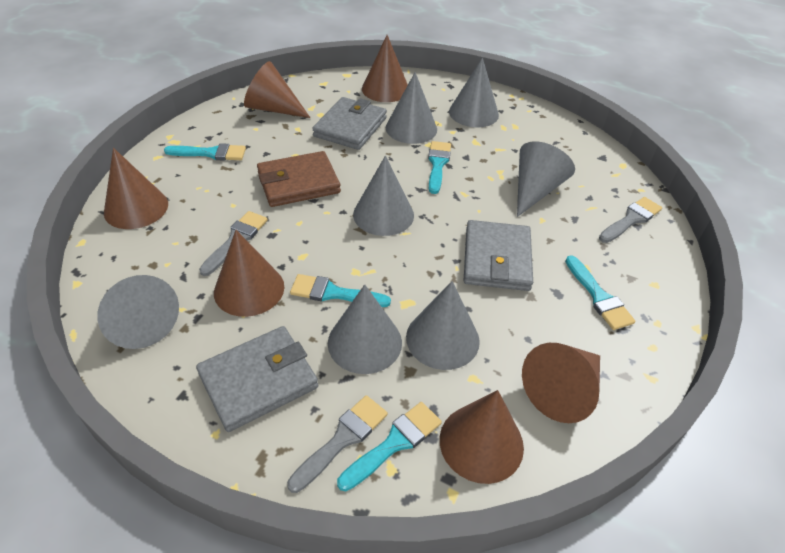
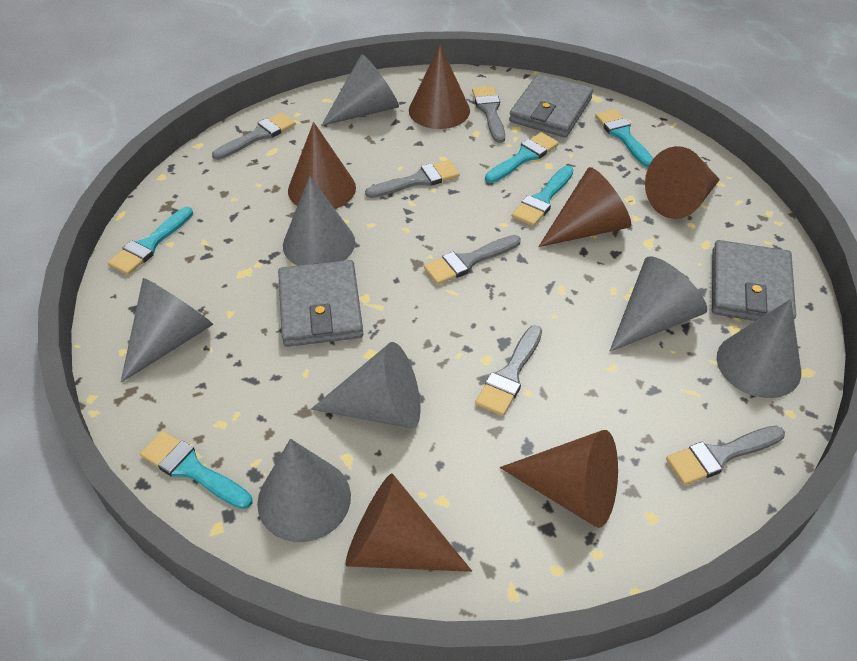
brown wallet: 1 -> 0
grey brush: 3 -> 6

